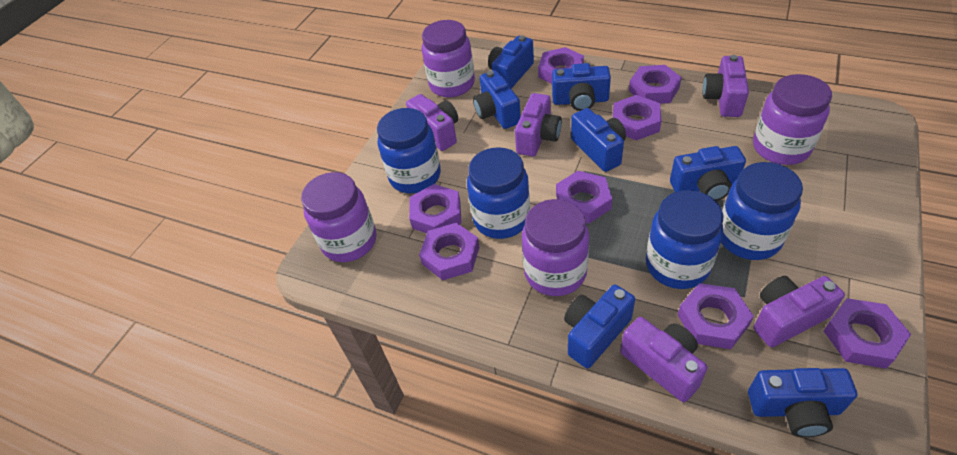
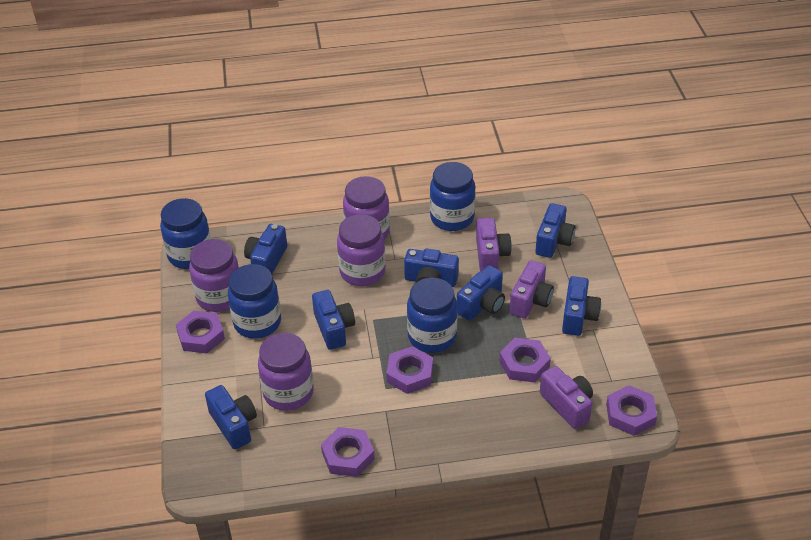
purple camera: 5 -> 3
purple nut: 8 -> 5

